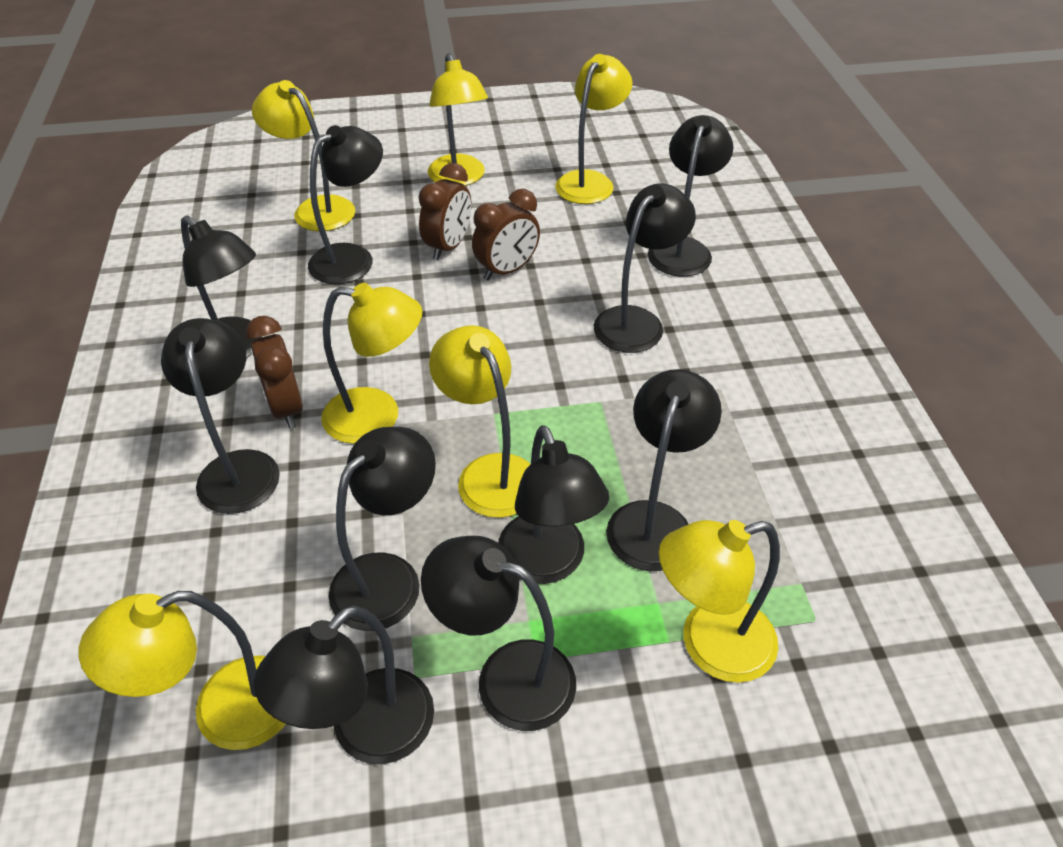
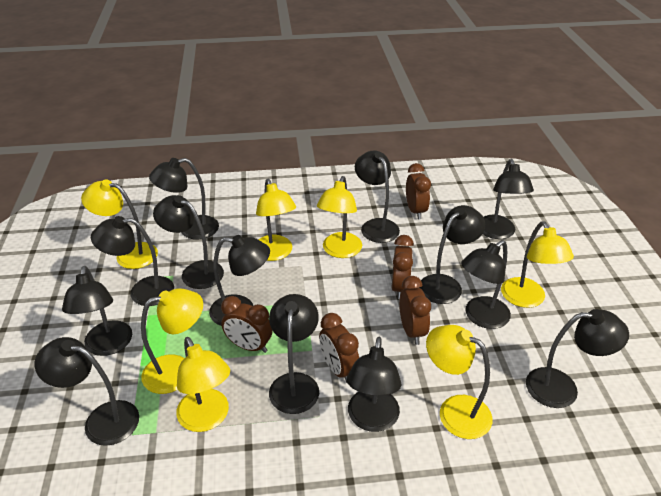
black lamp: 10 -> 13
brown clock: 3 -> 5

